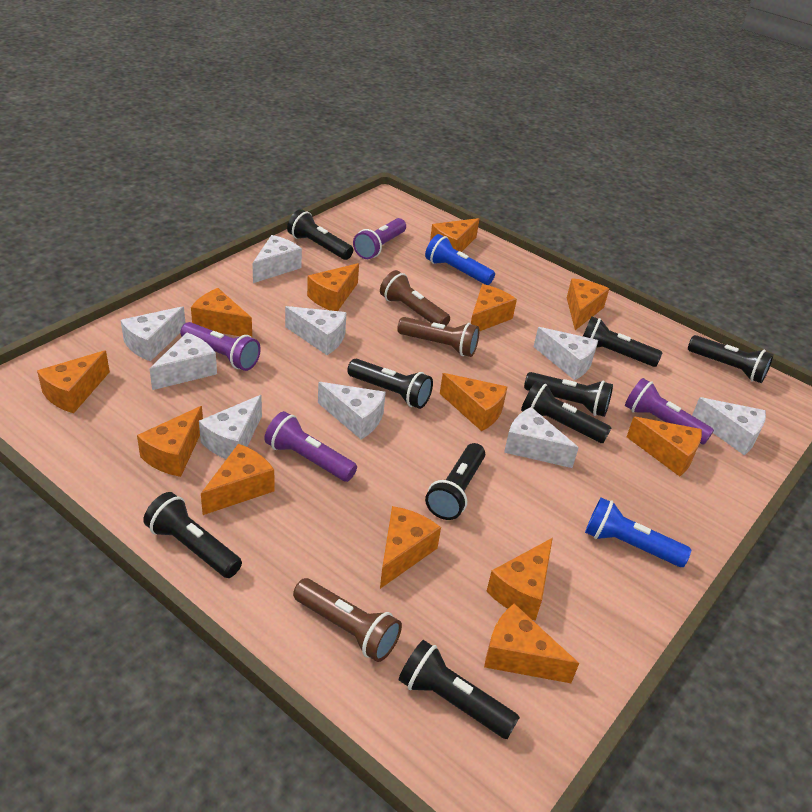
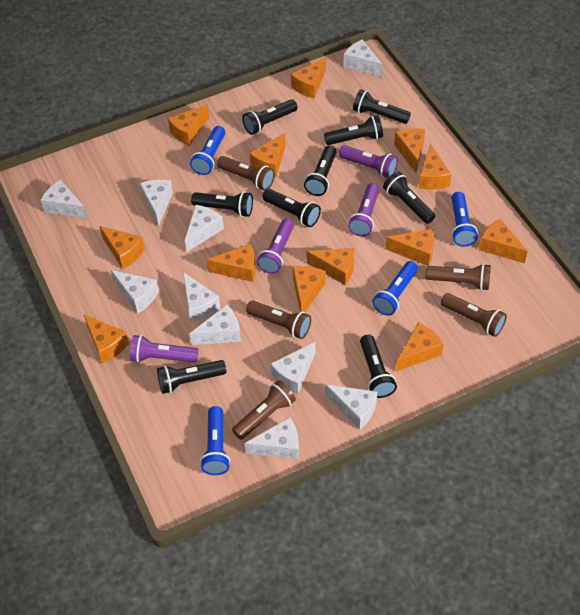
blue flashlight: 2 -> 4
brown flashlight: 3 -> 5
white cheese: 9 -> 10

